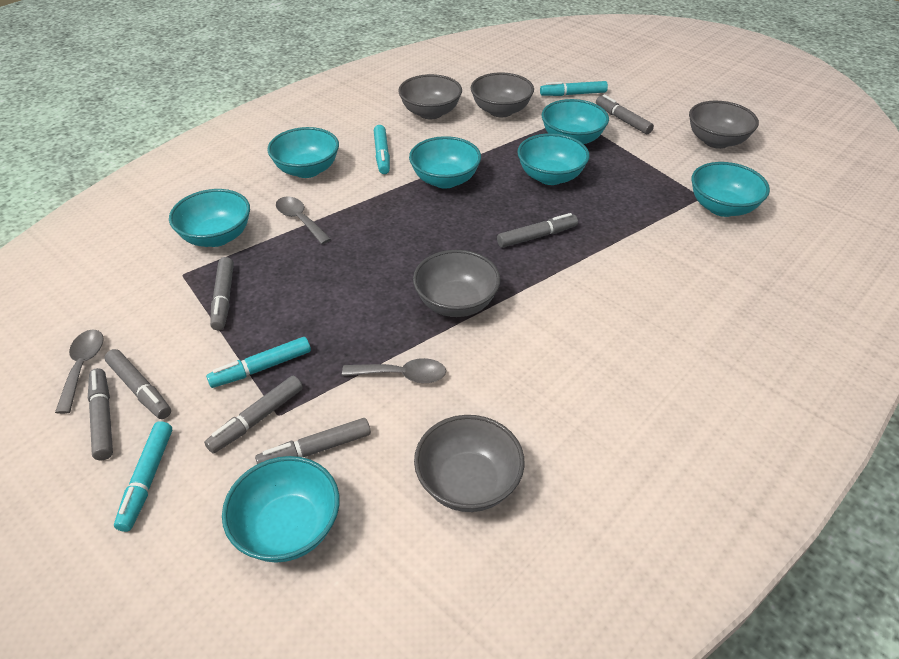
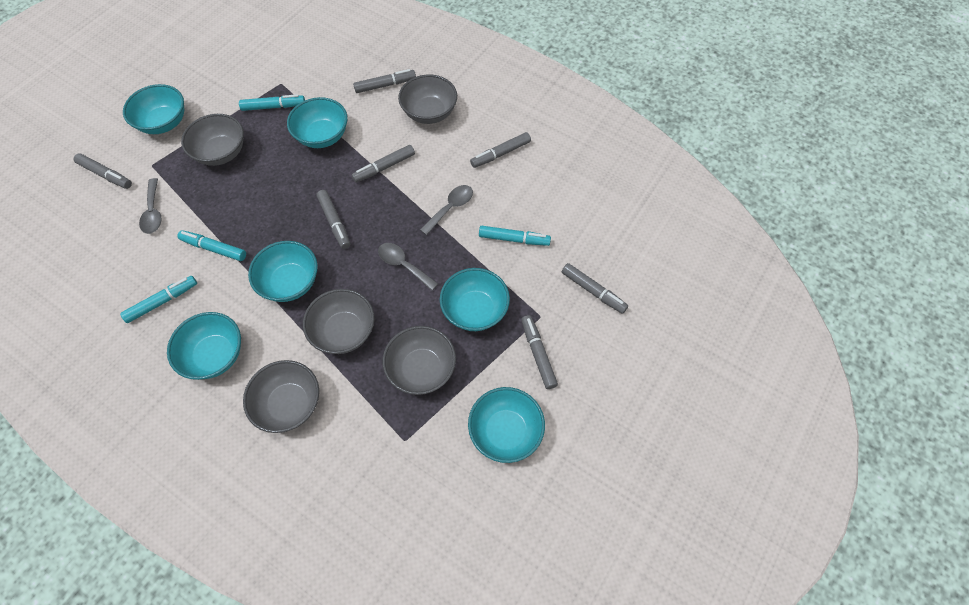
turquoise bowl: 7 -> 6

